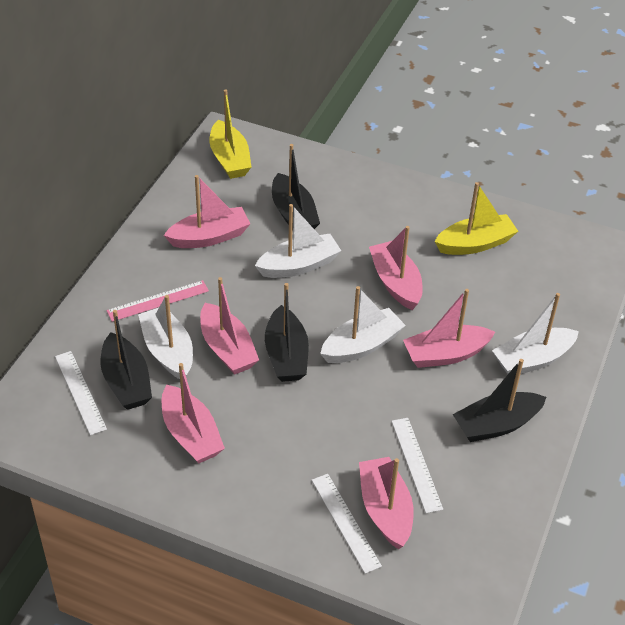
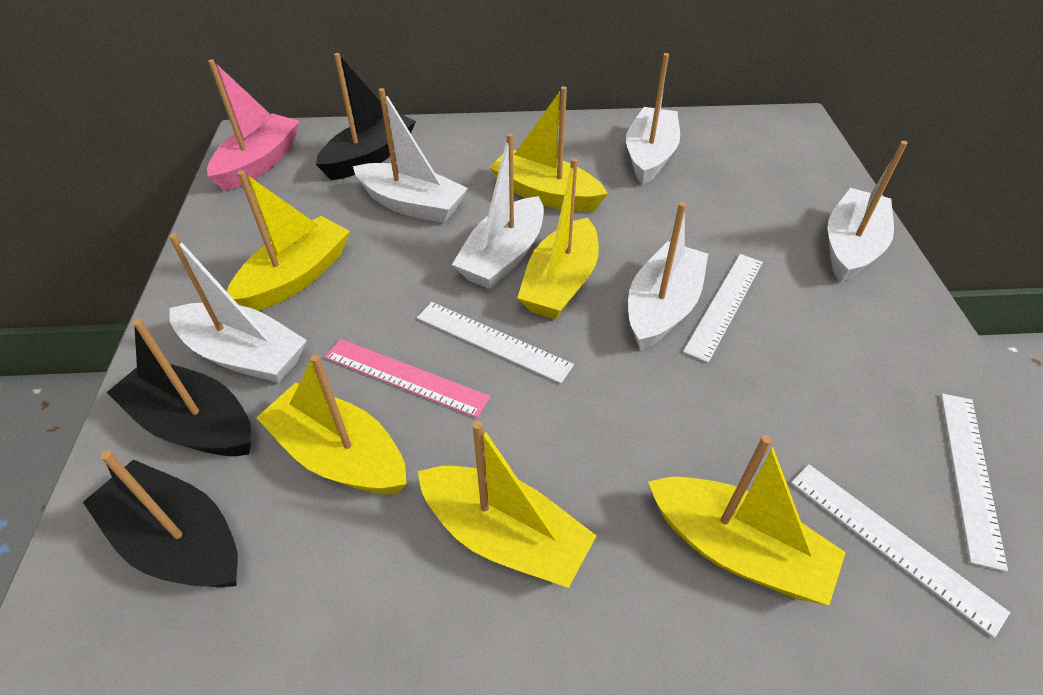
black boat: 4 -> 3
pink boat: 6 -> 1
white boat: 4 -> 6
white ruler: 3 -> 4
yellow boat: 2 -> 6

